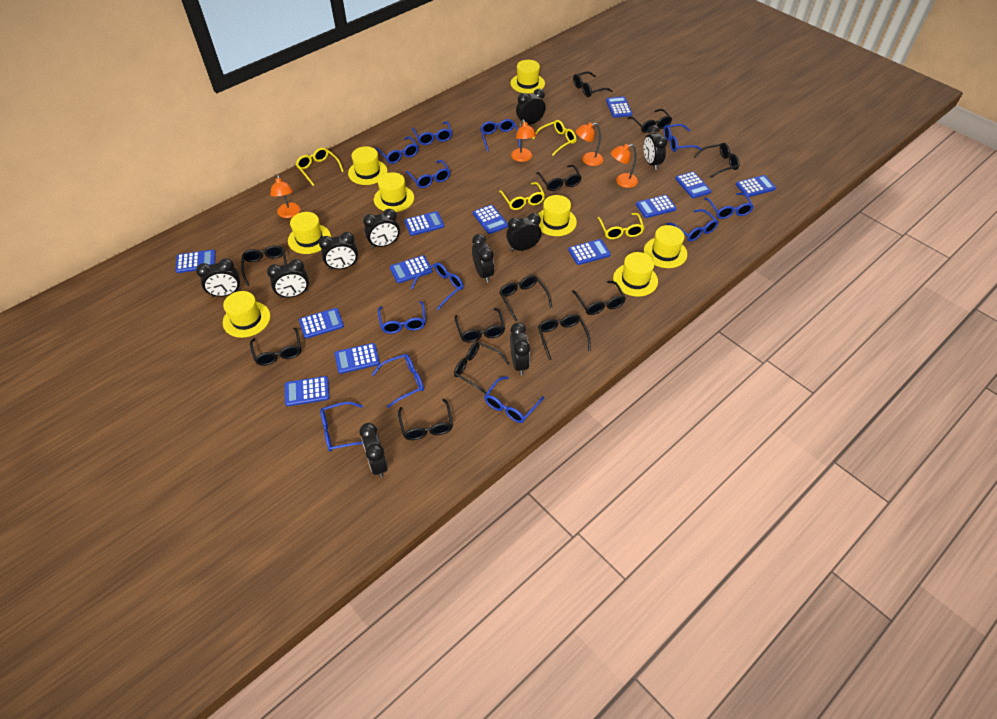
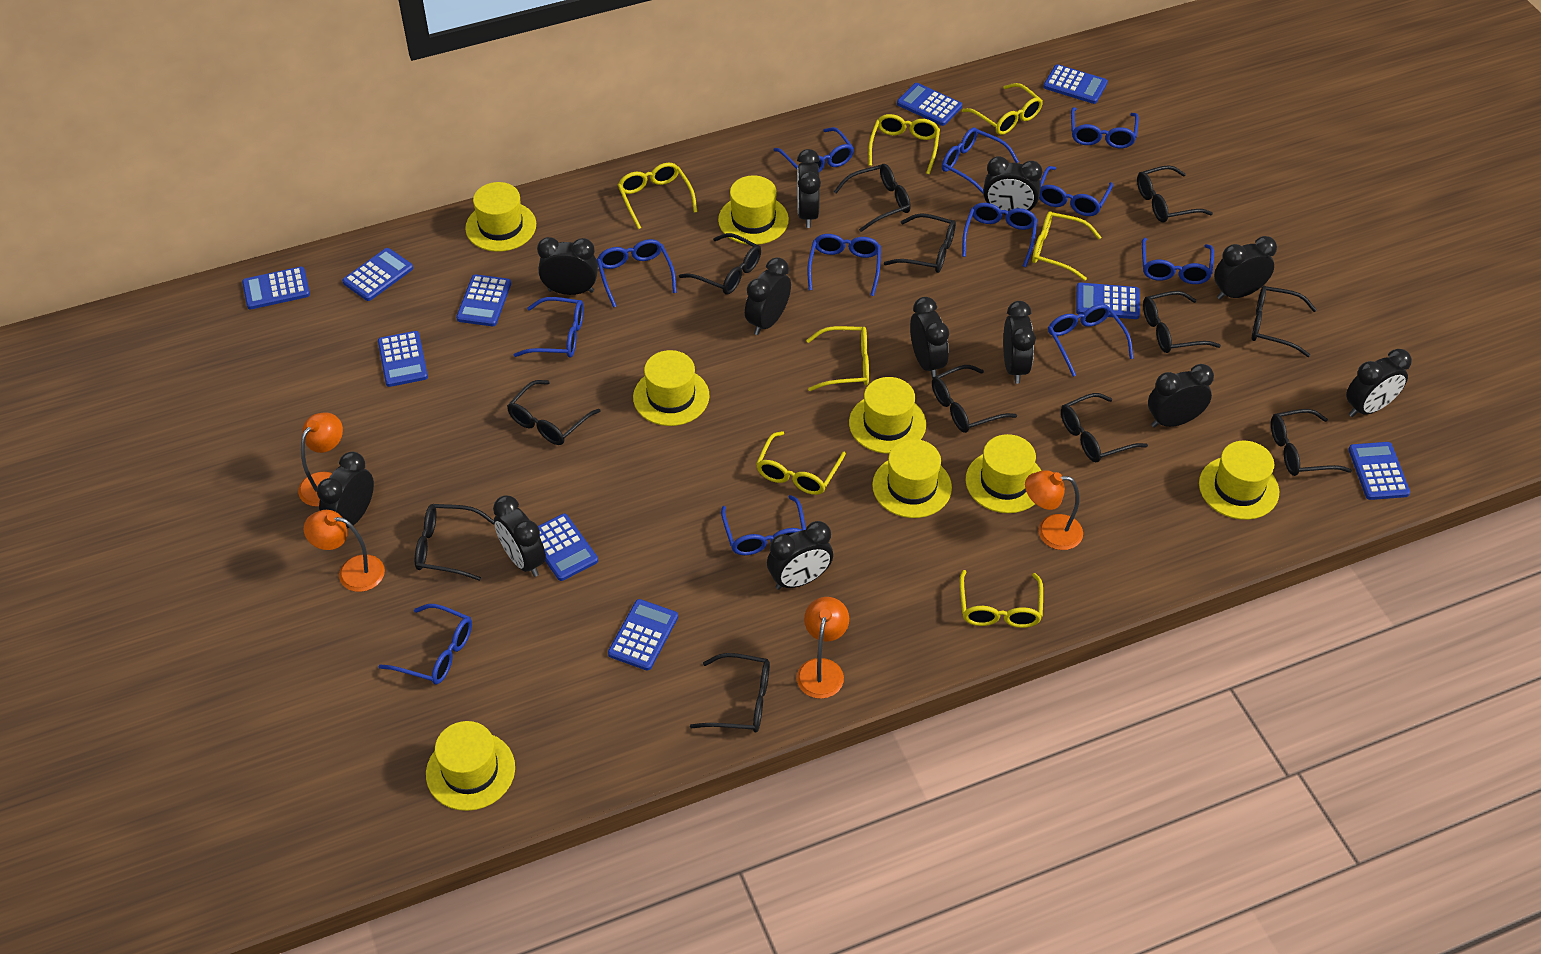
black clock: 10 -> 12
blue calculator: 12 -> 10
yellow glasses: 4 -> 7

